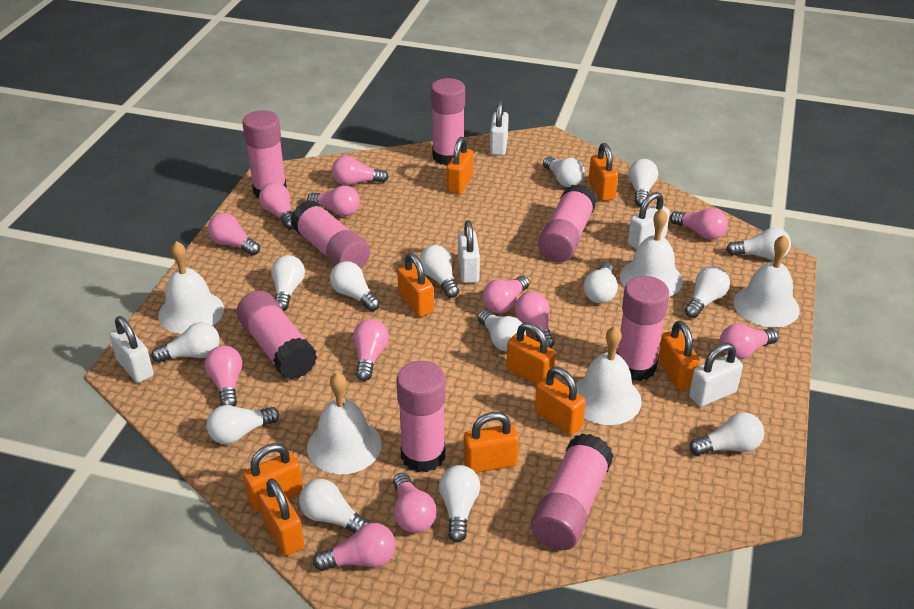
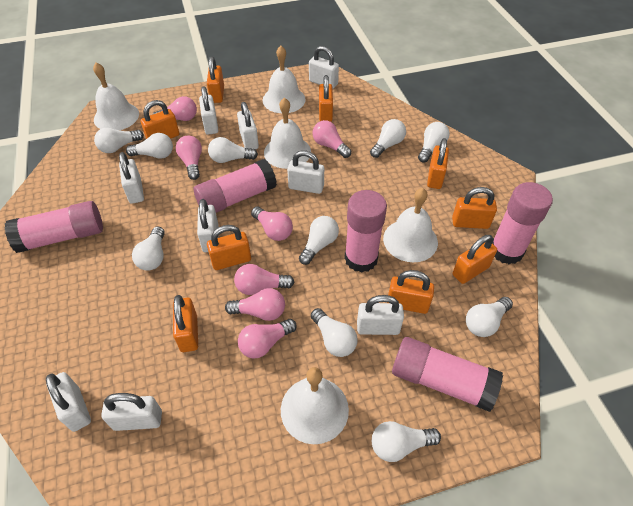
pink glue stick: 8 -> 5
pink light bulb: 12 -> 7
white light bulb: 14 -> 10
white padlock: 5 -> 9

